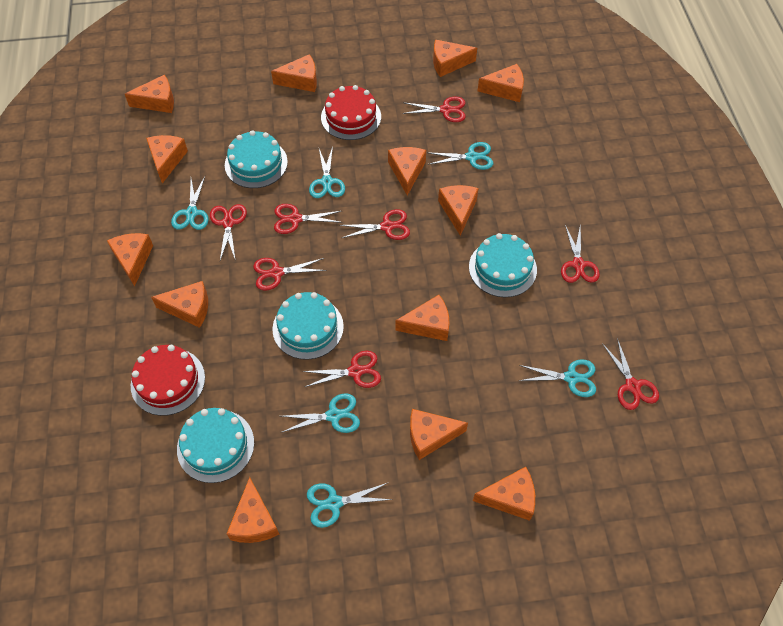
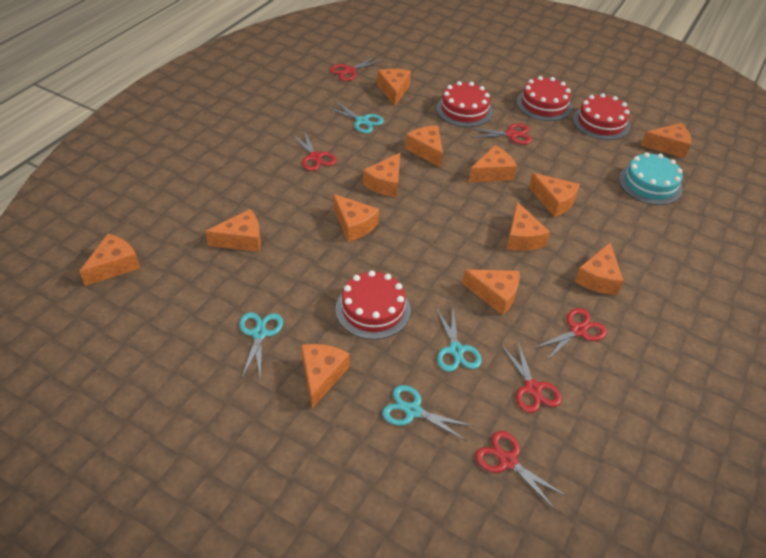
red cake: 2 -> 4
red scissors: 8 -> 6
turquoise cake: 4 -> 1
turquoise scissors: 6 -> 4

